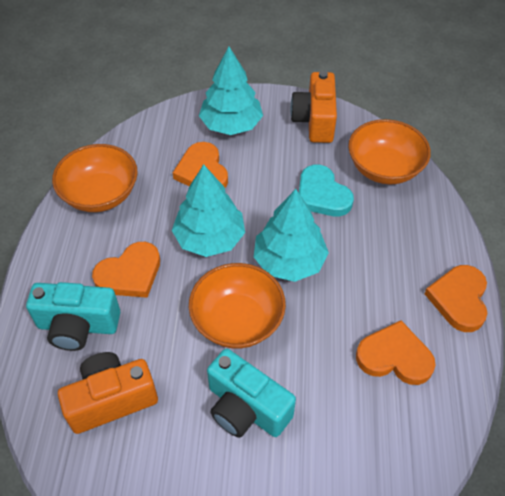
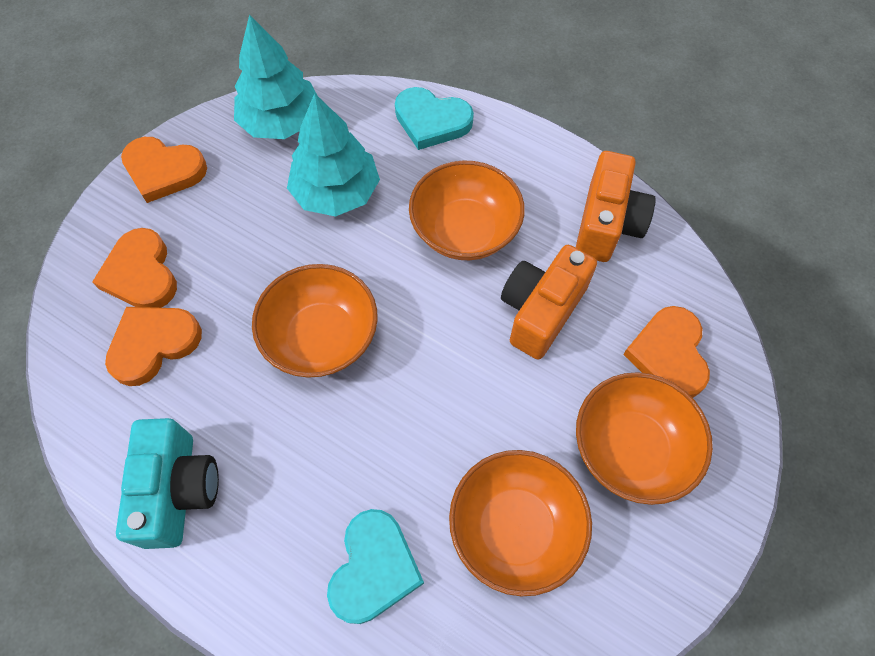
orange bowl: 3 -> 4
turquoise camera: 2 -> 1
turquoise heart: 1 -> 2
turquoise tree: 3 -> 2

